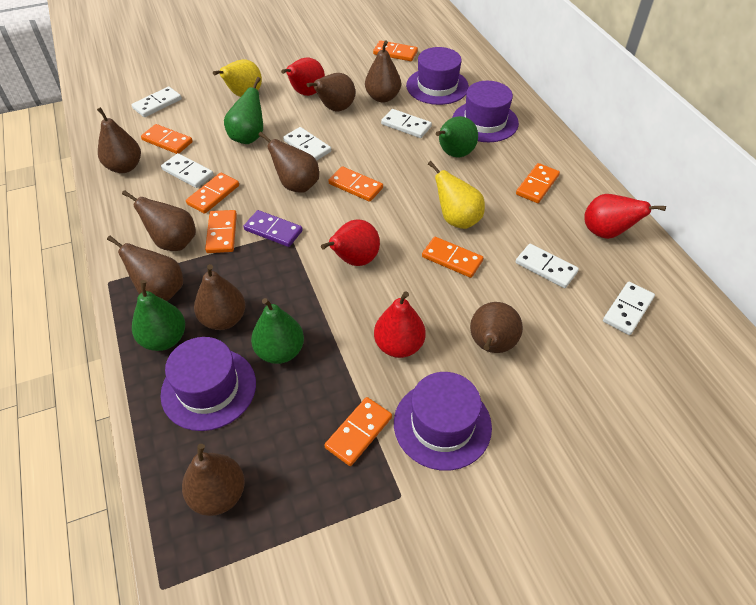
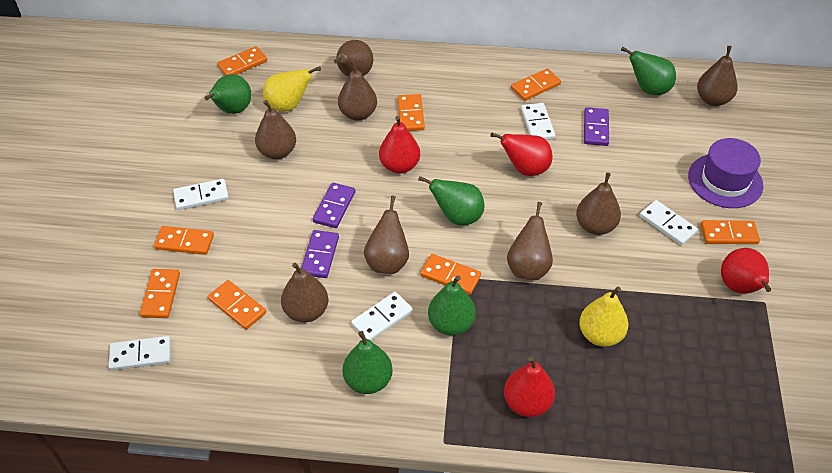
brown pear: 9 -> 8
green pear: 4 -> 5
purple domino: 1 -> 3
purple hat: 4 -> 1
white domino: 6 -> 5

